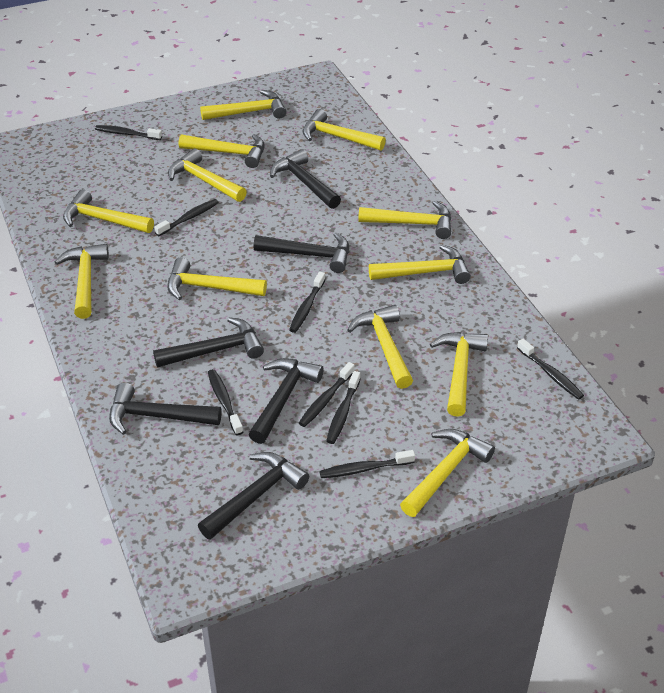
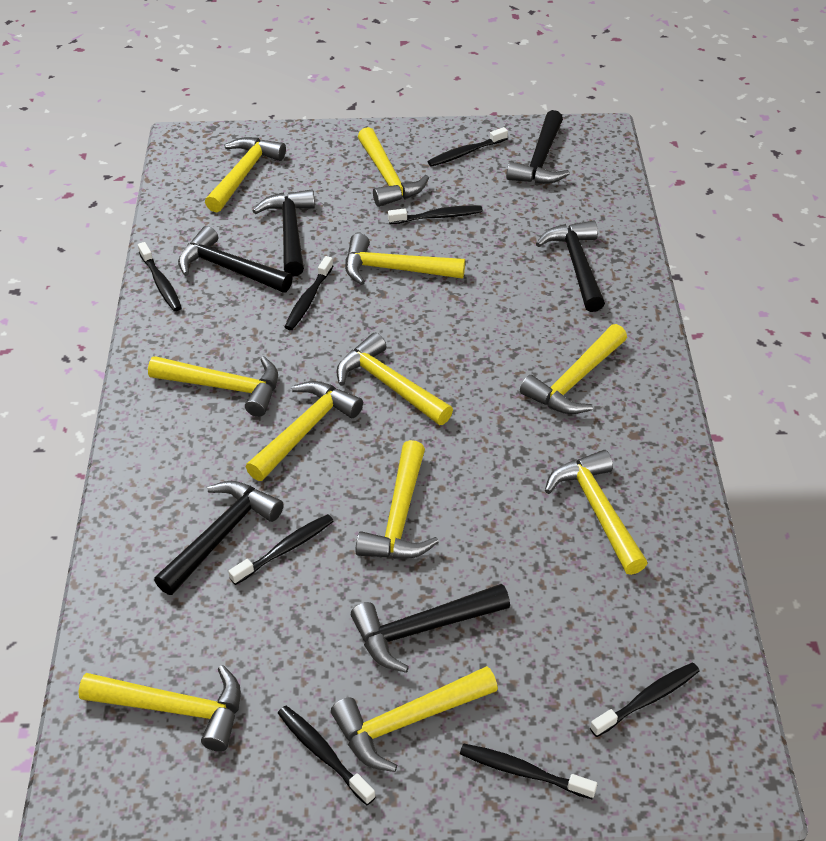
yellow hammer: 12 -> 11

